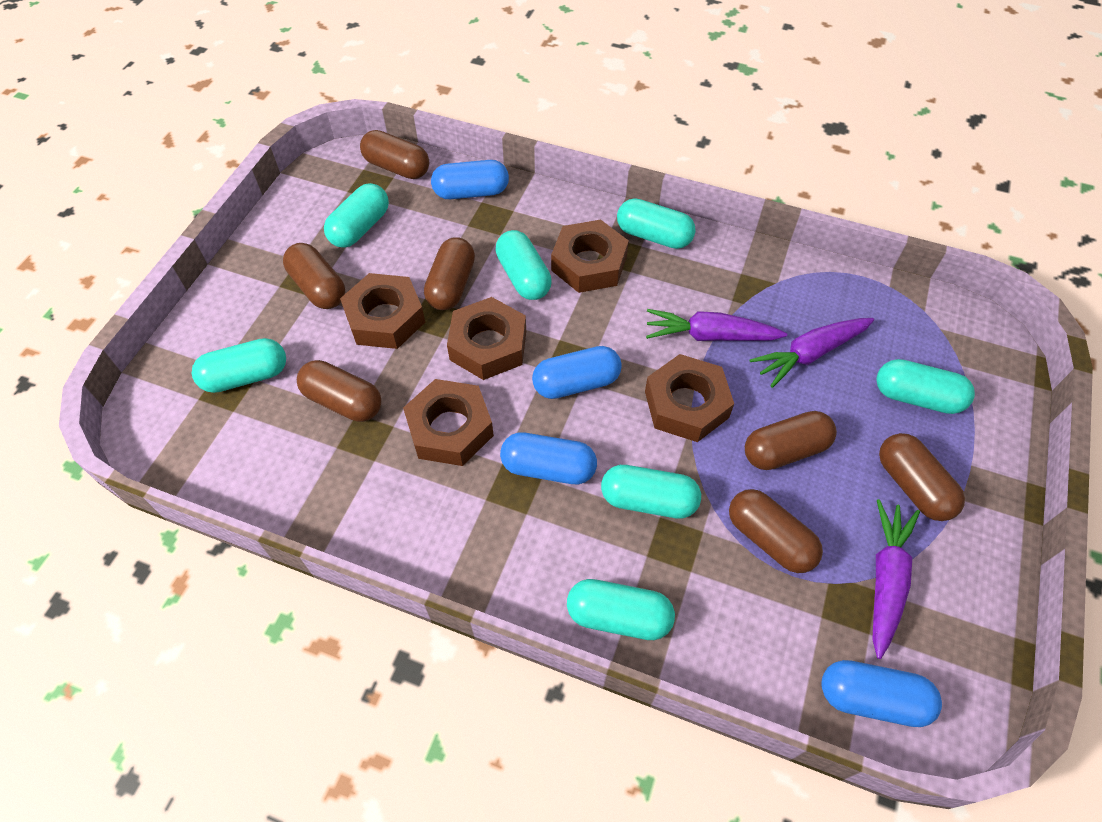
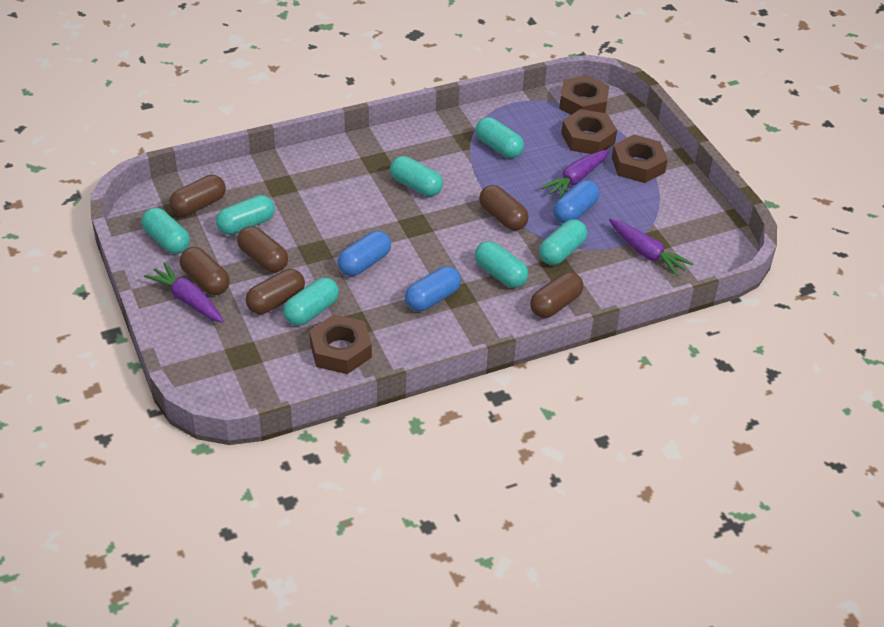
blue capsule: 4 -> 3
brown capsule: 7 -> 6
brown nut: 5 -> 4

